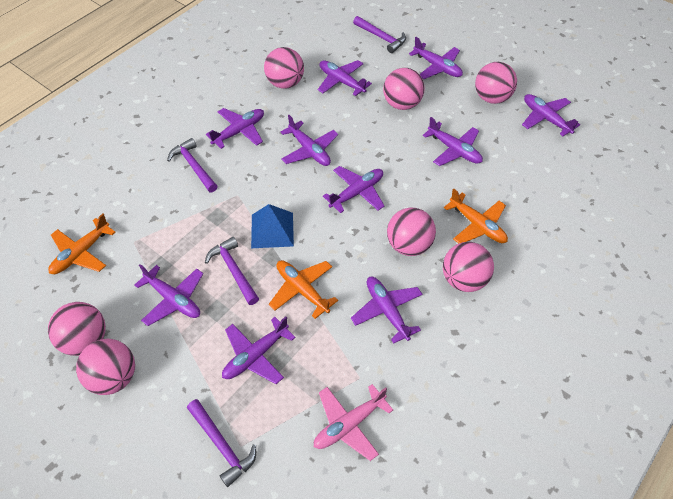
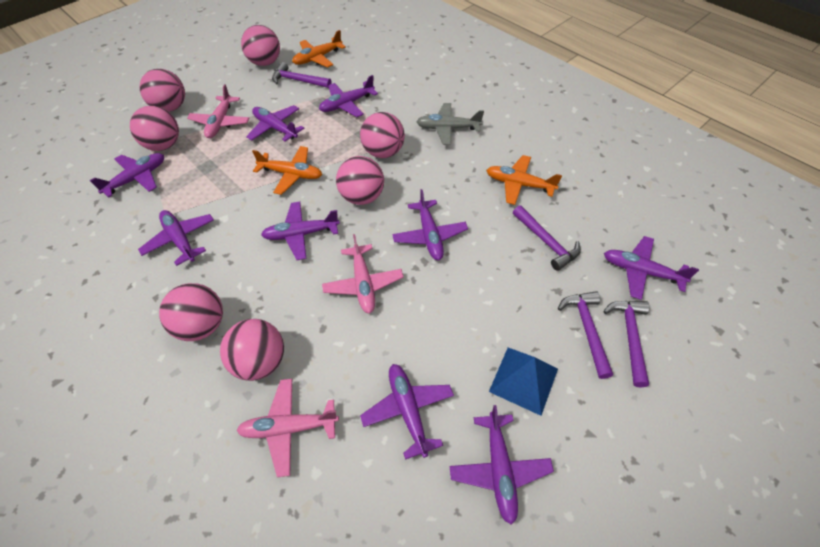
grey plane: 0 -> 1
pink plane: 1 -> 3
purple plane: 10 -> 9

